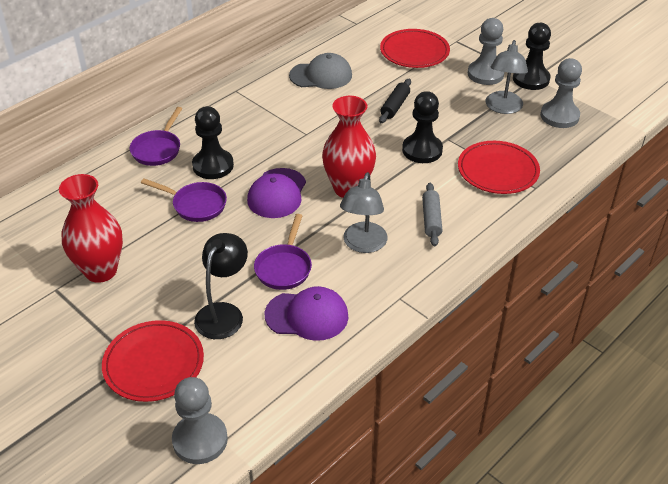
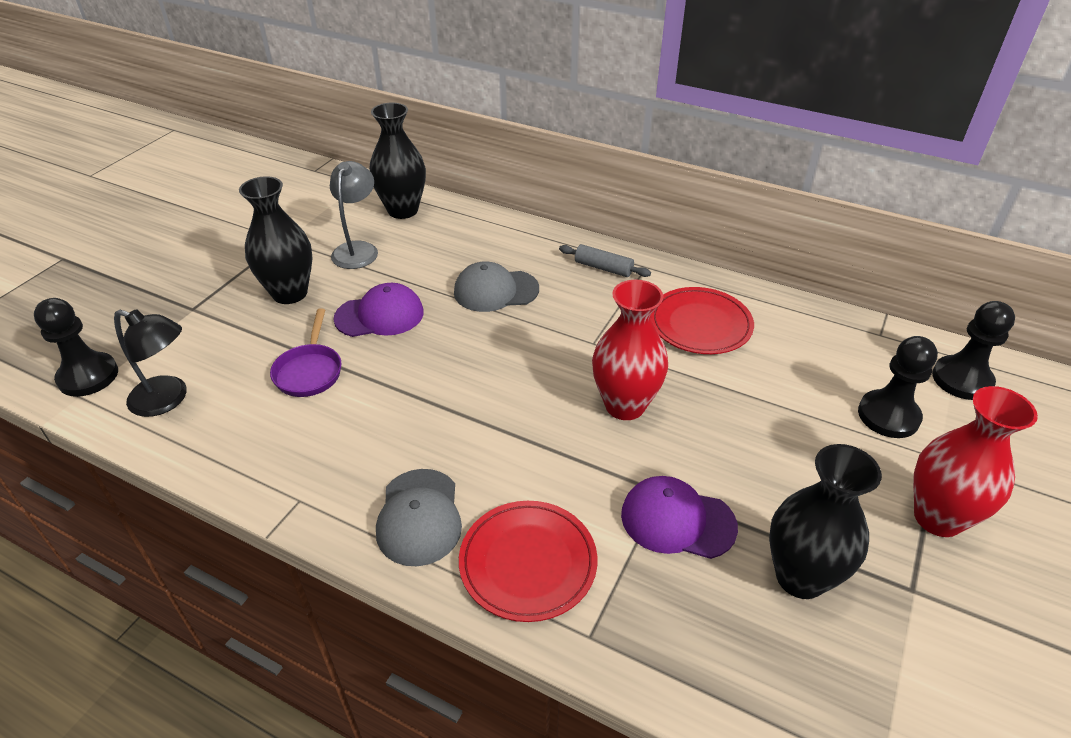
black rolling pin: 1 -> 0
black vase: 0 -> 3
grey cap: 1 -> 2
grey lamp: 2 -> 1
grey pawn: 3 -> 0
purple pan: 3 -> 1
red plate: 3 -> 2

